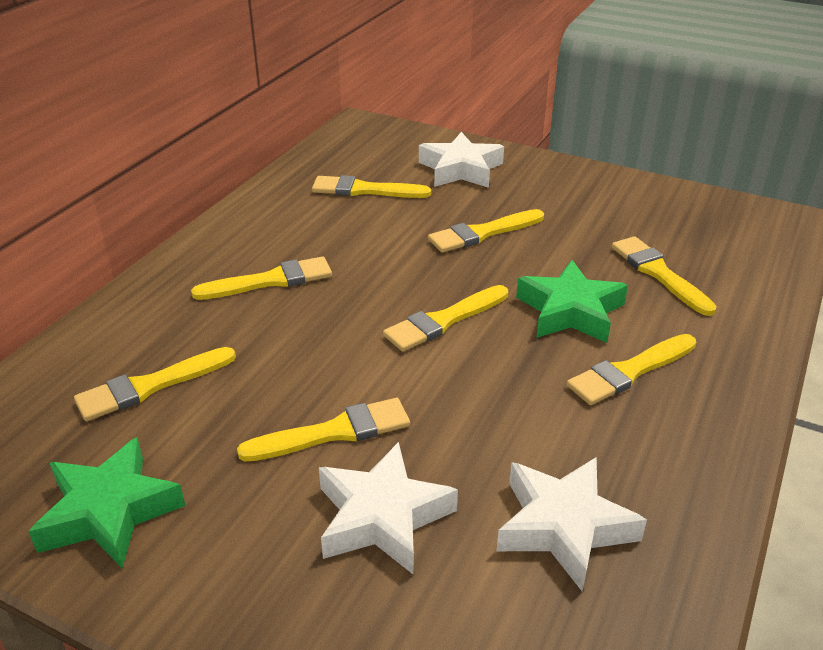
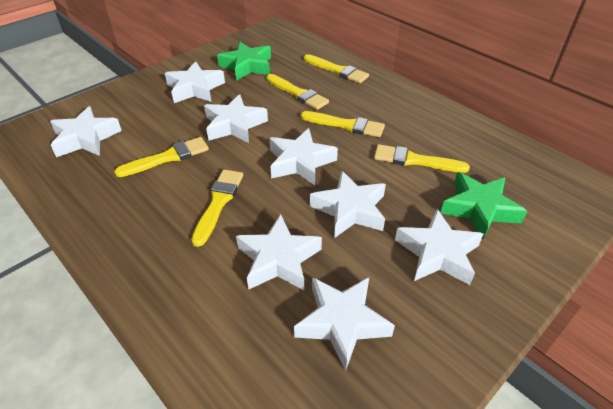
white star: 3 -> 8
yellow brush: 8 -> 6

